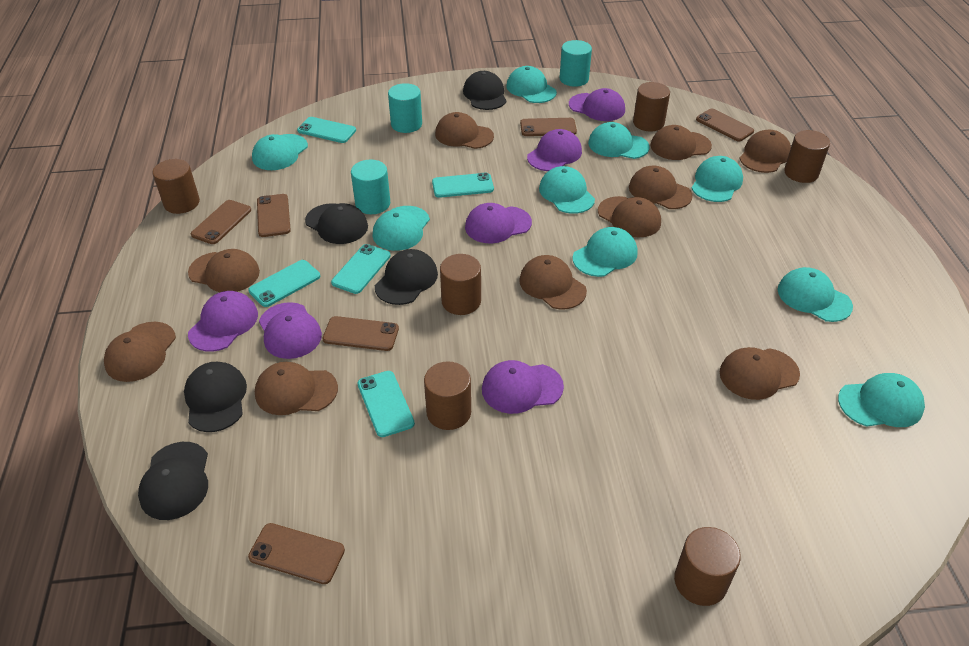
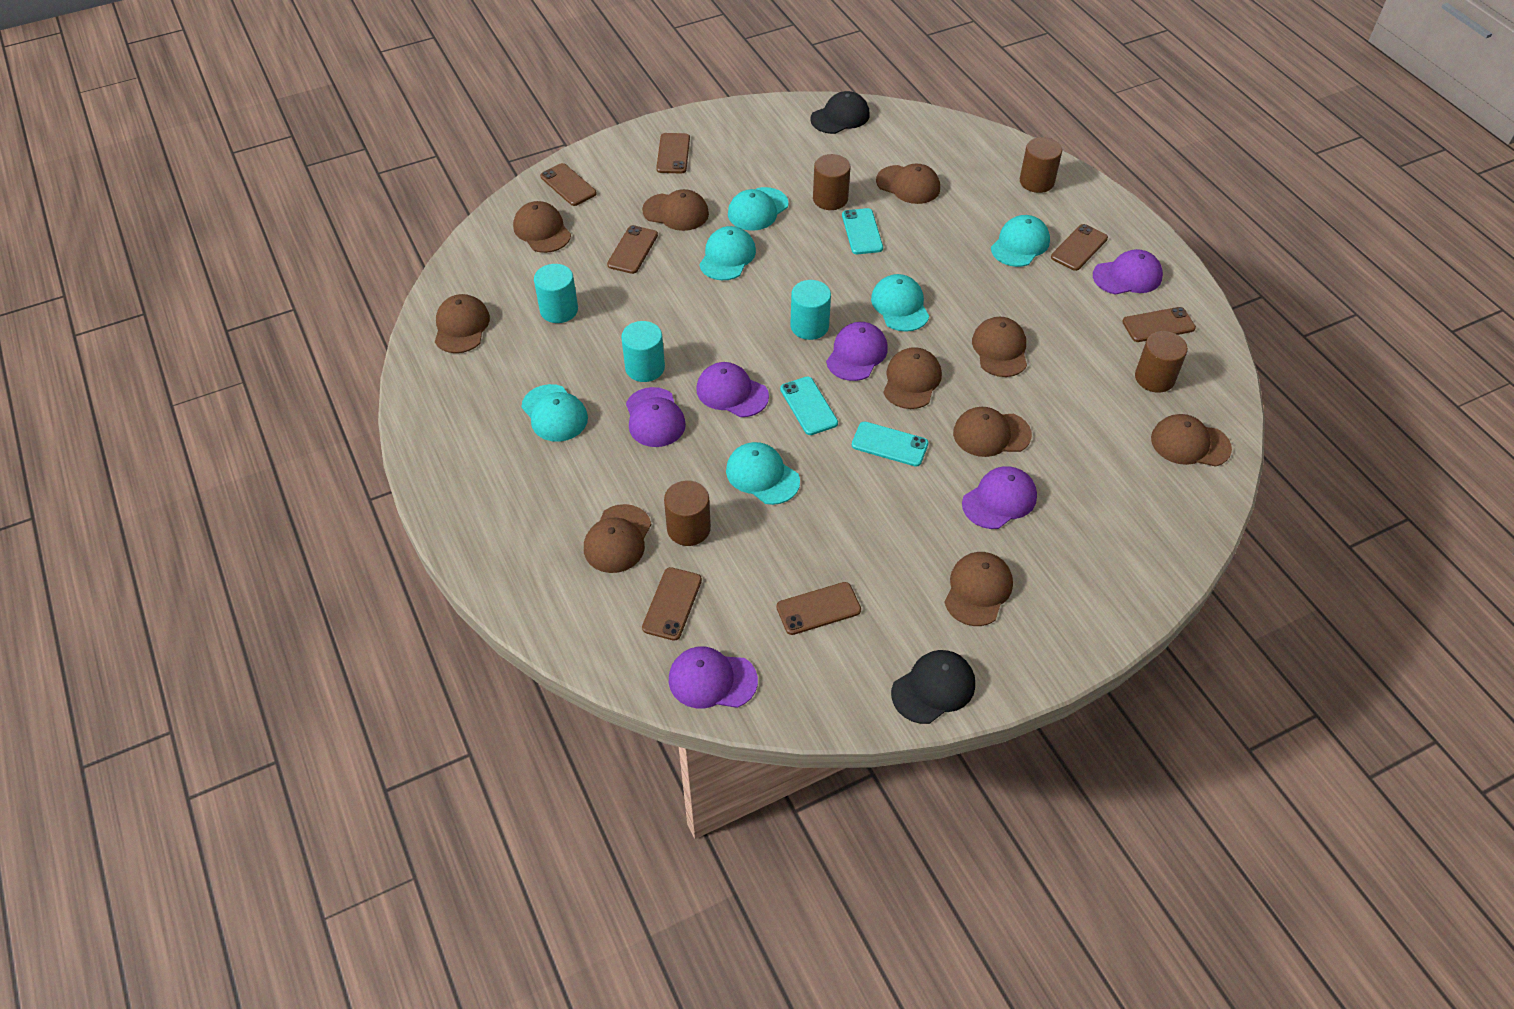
black cap: 5 -> 2
brown cylinder: 6 -> 4
brown phone: 6 -> 7
turquoise cap: 9 -> 6
turquoise phone: 5 -> 3

